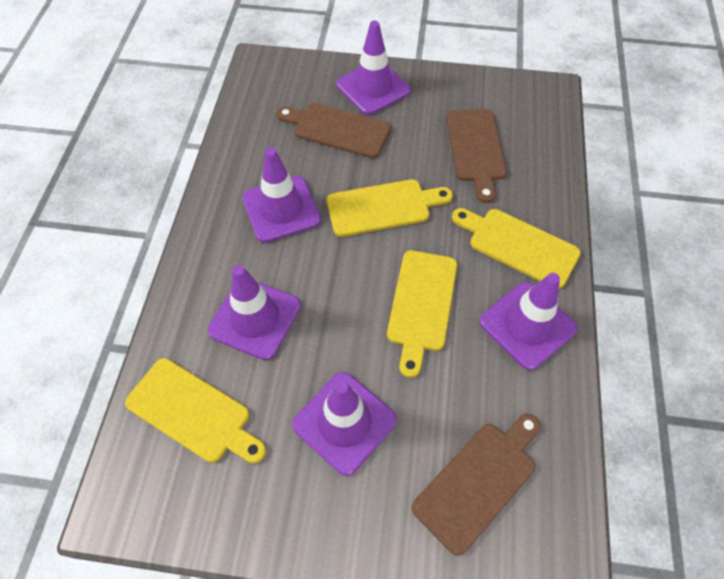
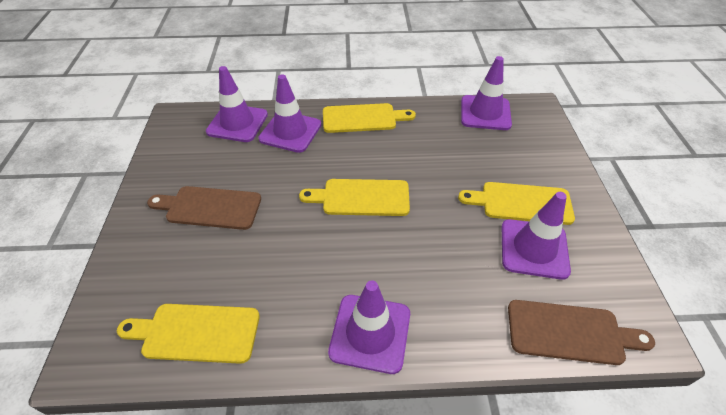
brown cutting board: 3 -> 2

